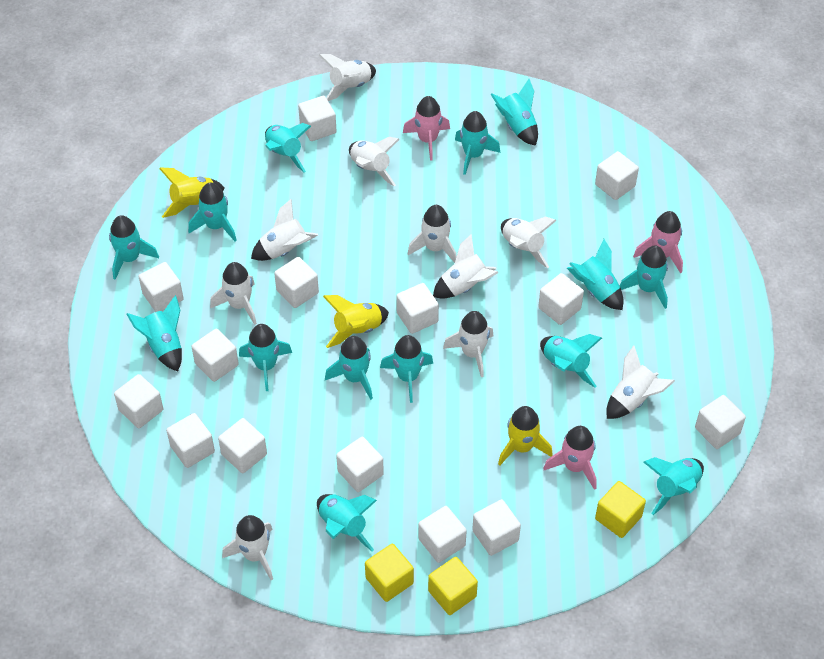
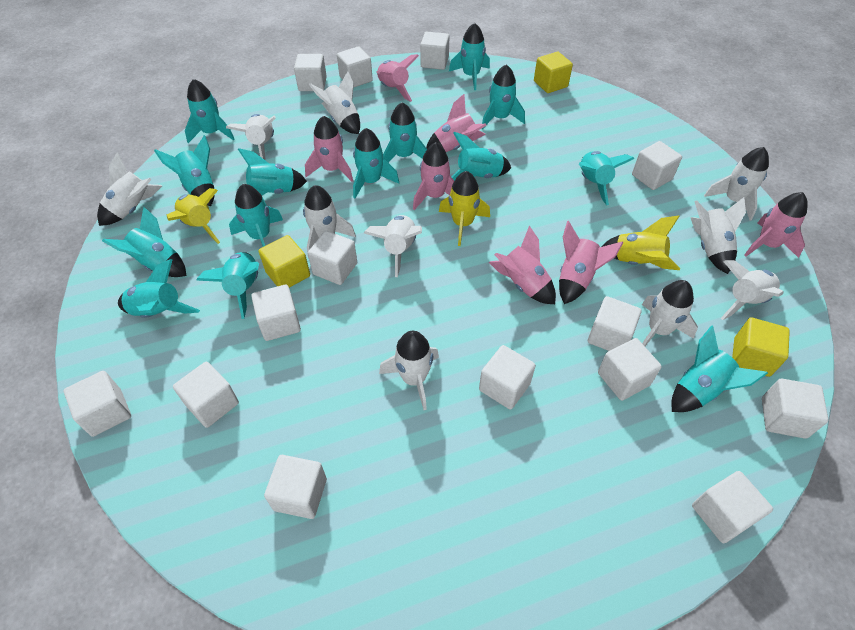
pink rocket: 3 -> 7

